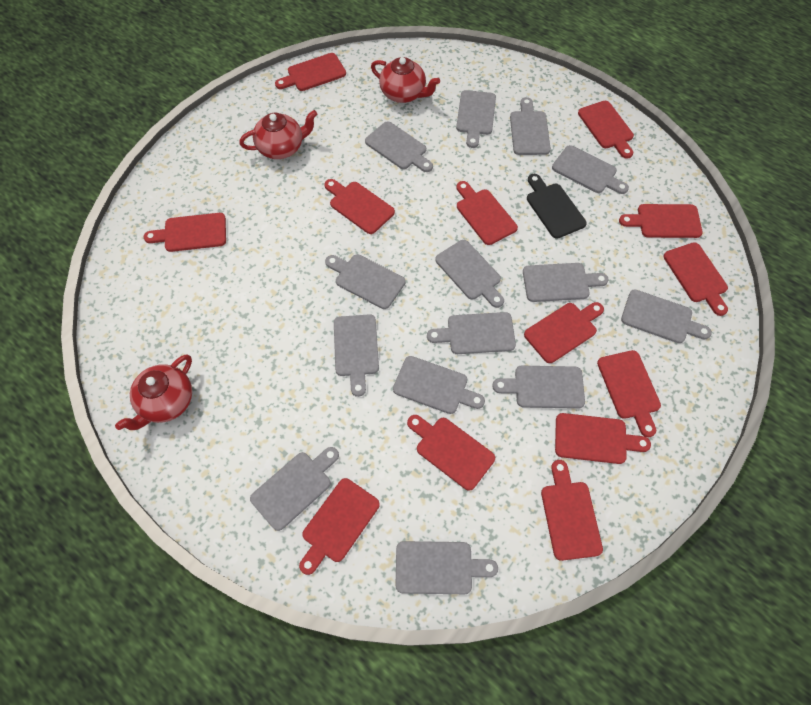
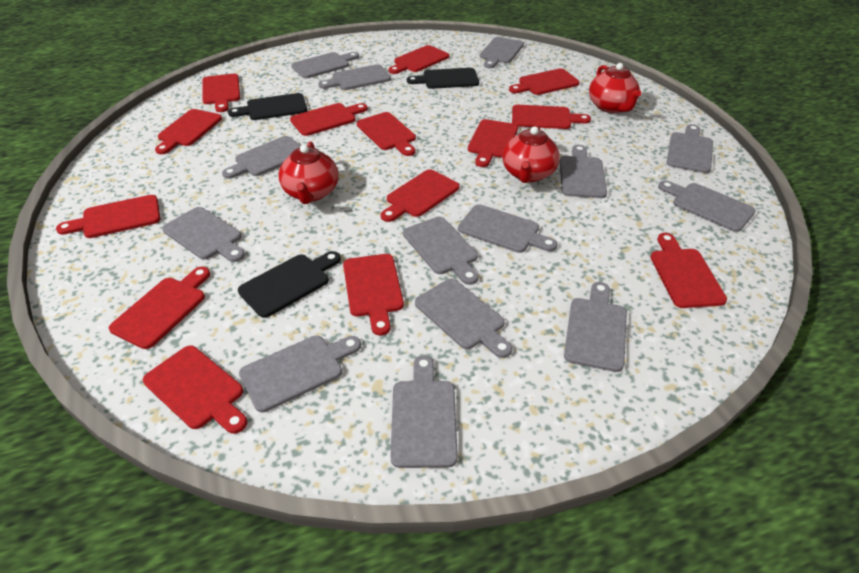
black cutting board: 1 -> 3
red cutting board: 13 -> 14

